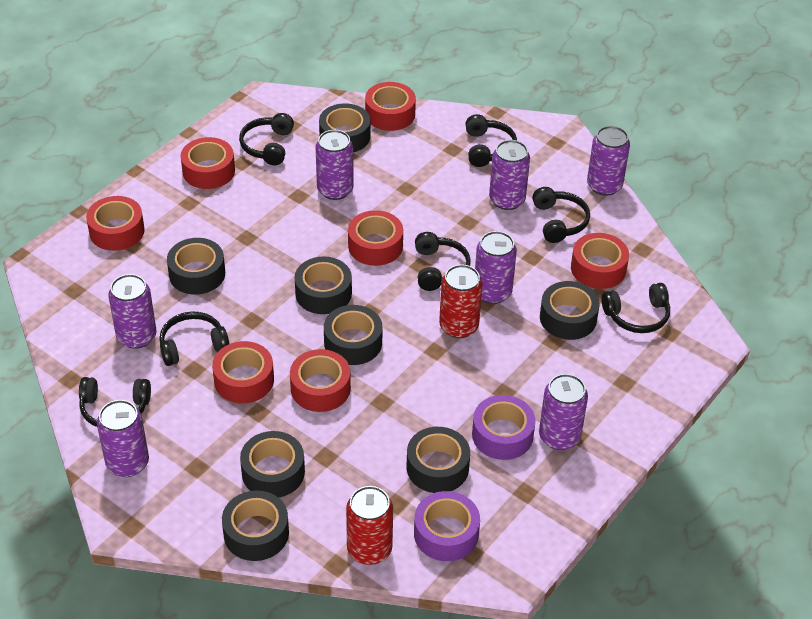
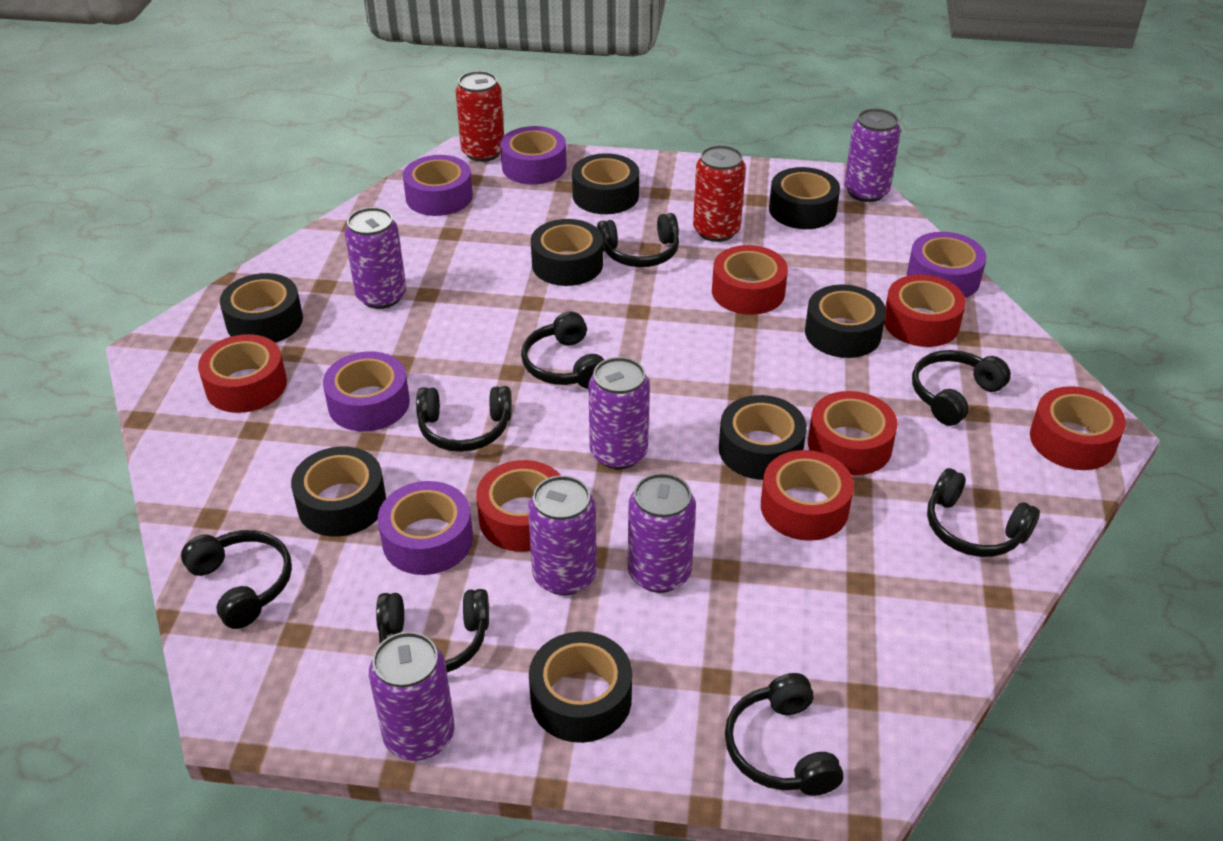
black headphones: 7 -> 8
purple can: 7 -> 6
purple tape: 2 -> 5

